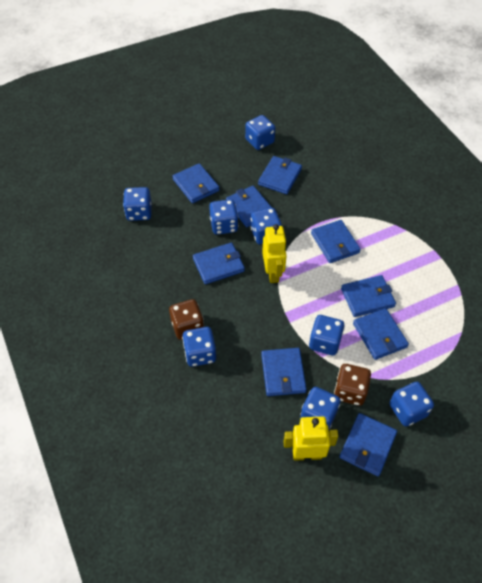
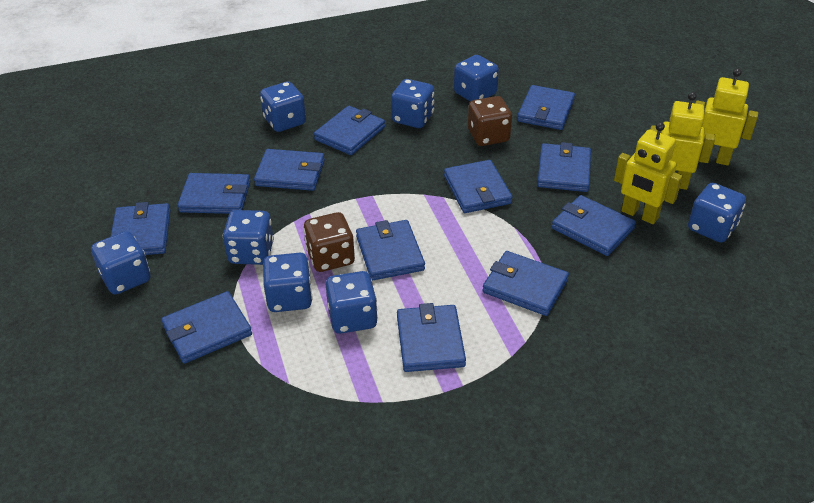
blue wallet: 9 -> 12
yellow robot: 2 -> 3

